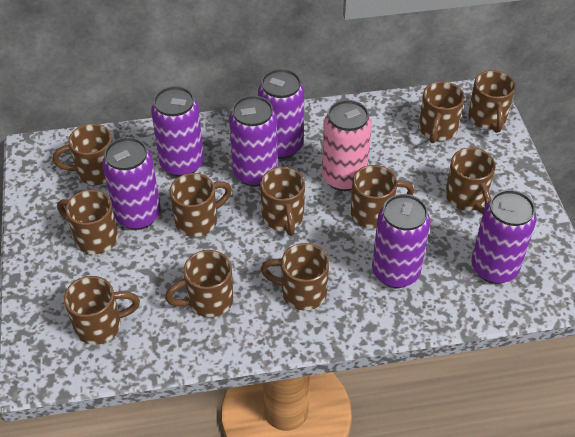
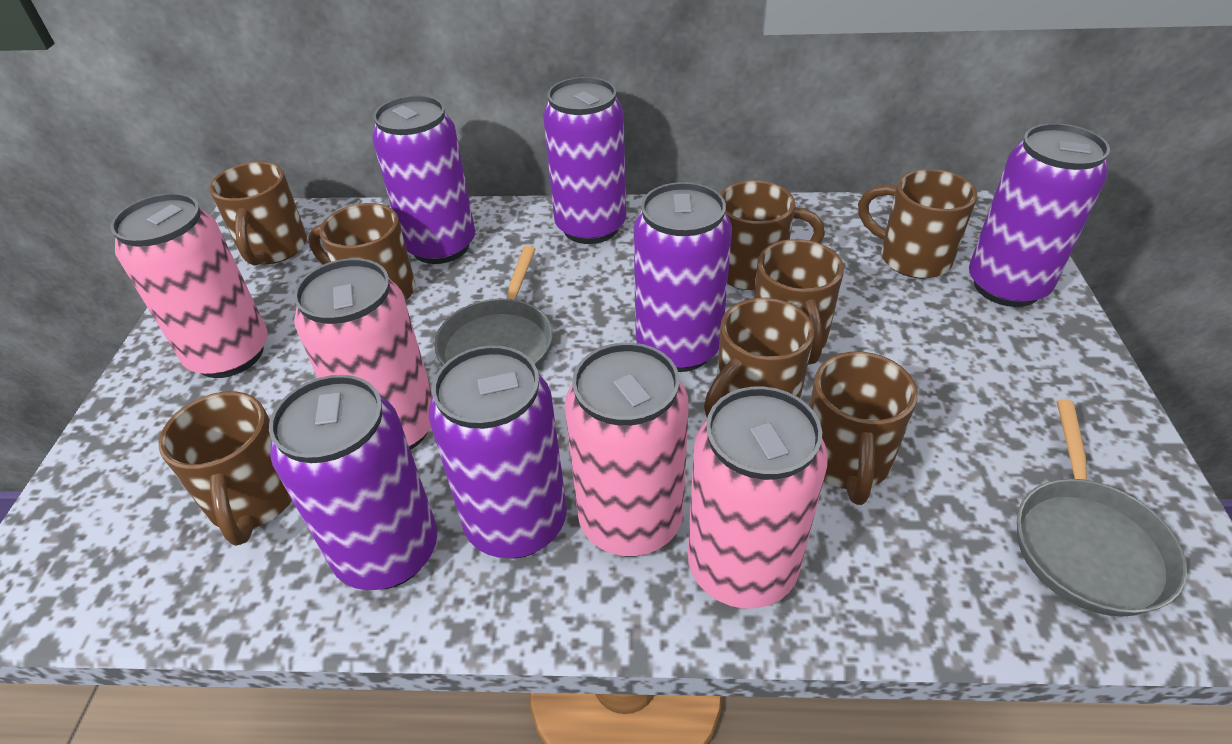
brown mug: 11 -> 8
grey pan: 0 -> 2
pink can: 1 -> 4

